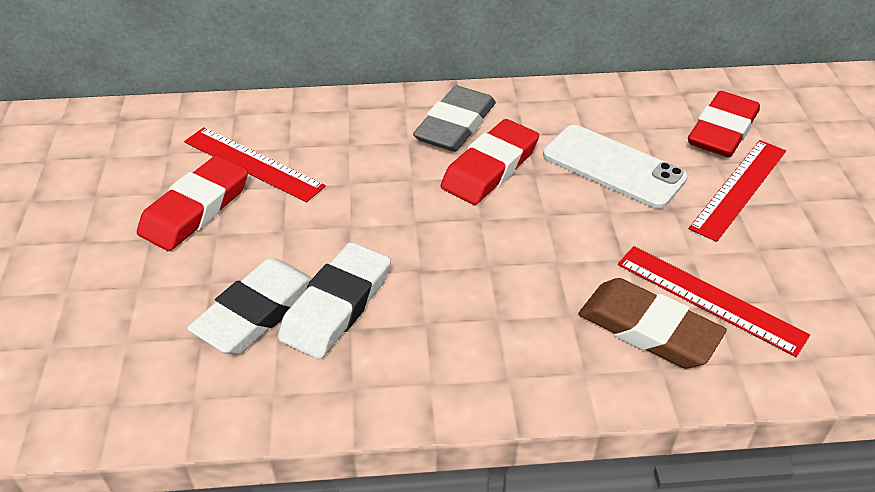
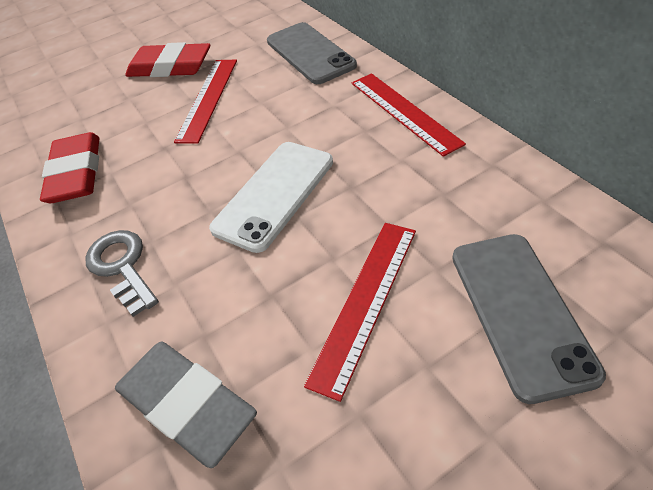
brown eraser: 1 -> 0
grey key: 0 -> 1
grey phone: 0 -> 2
red eraser: 3 -> 2
white eraser: 2 -> 0

